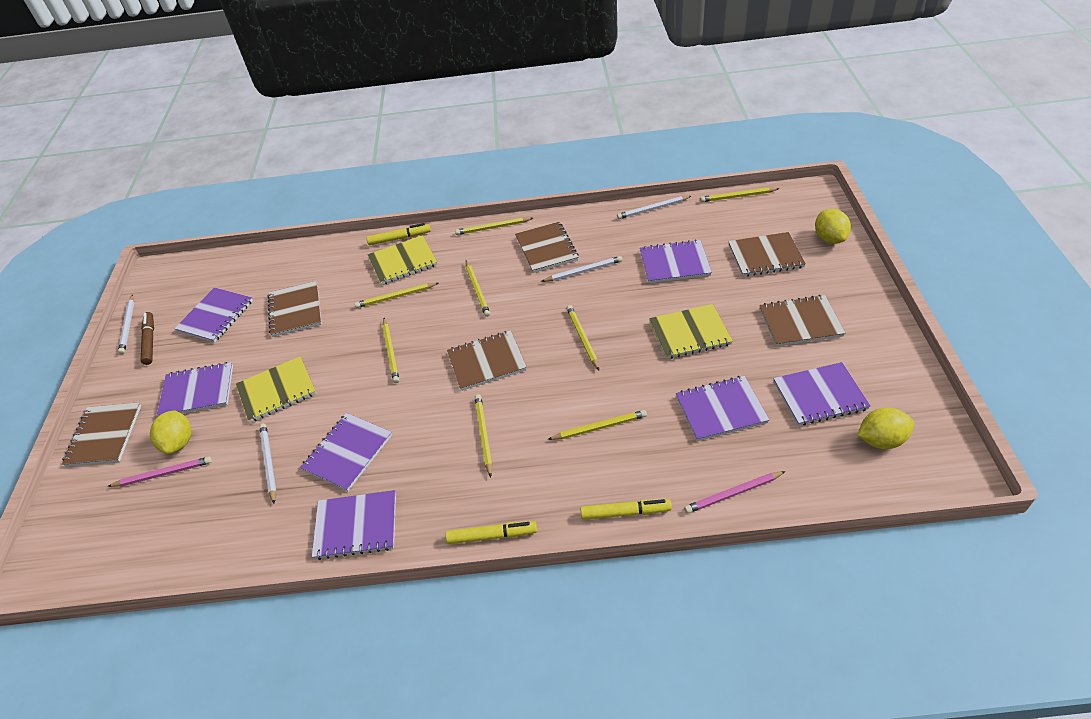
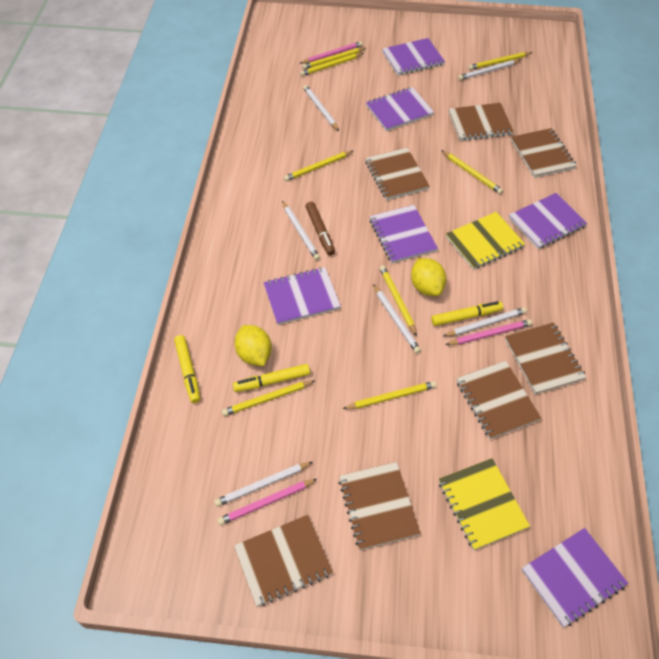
brown notebook: 6 -> 7
pink pencil: 2 -> 3
purple notebook: 7 -> 6
white pencil: 4 -> 6
yellow lemon: 3 -> 2
yellow notebook: 3 -> 2

